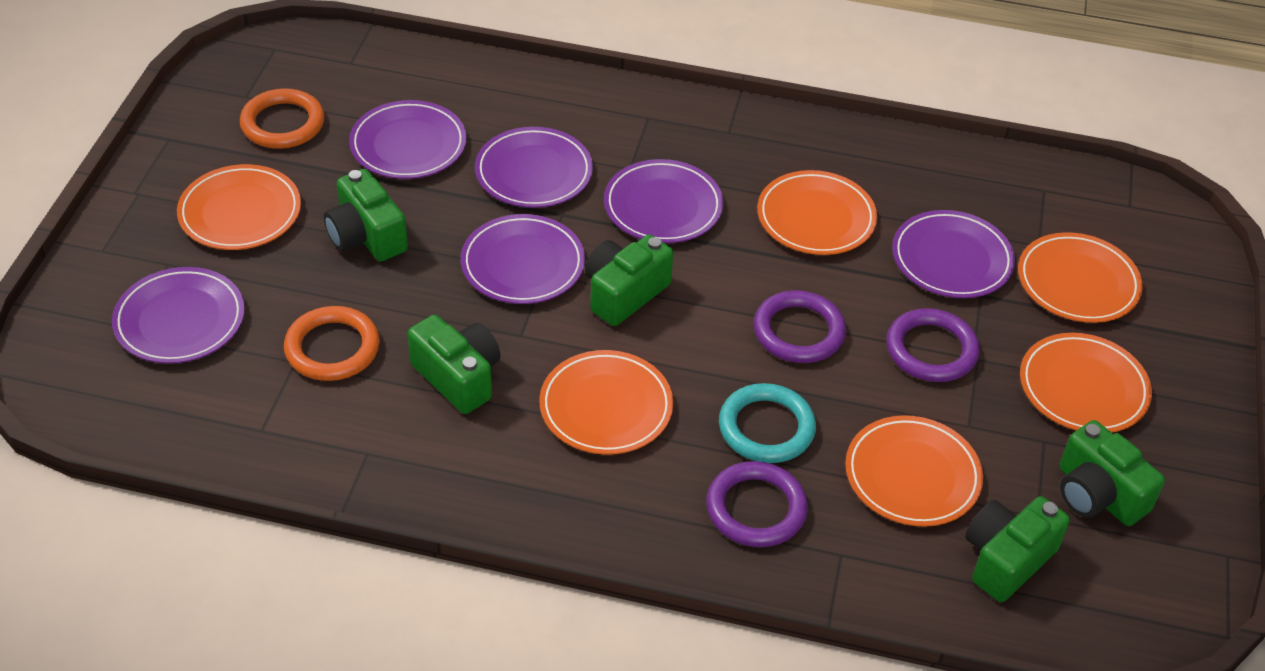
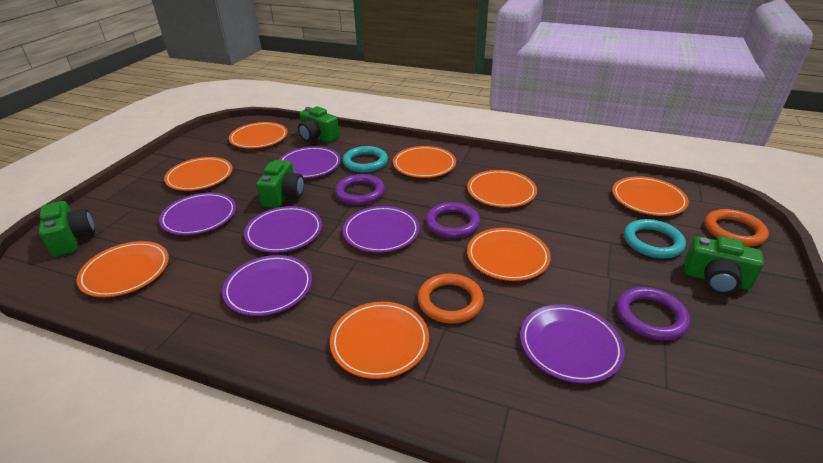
green camera: 5 -> 4
orange plate: 6 -> 8
turquoise ring: 1 -> 2

